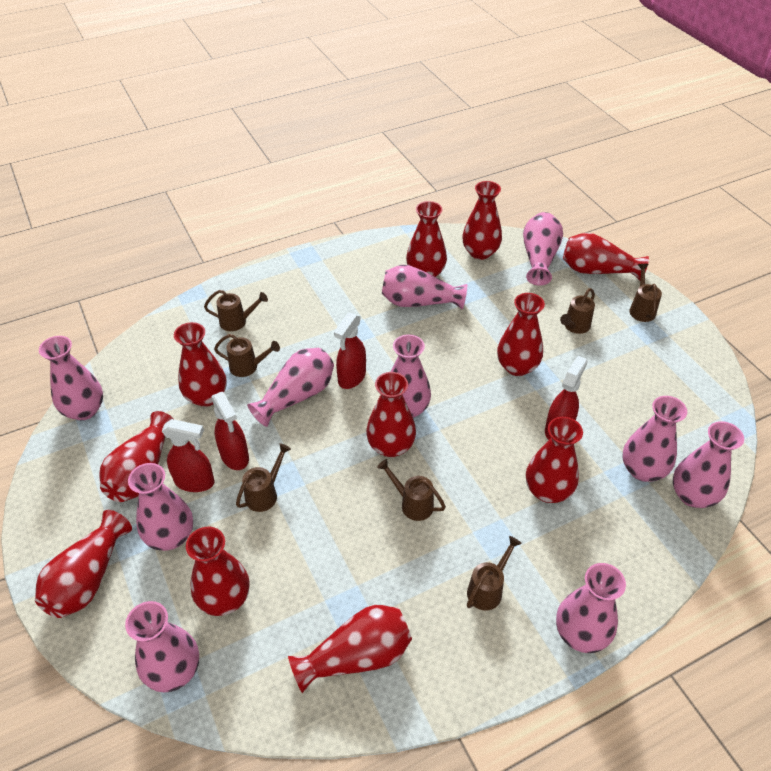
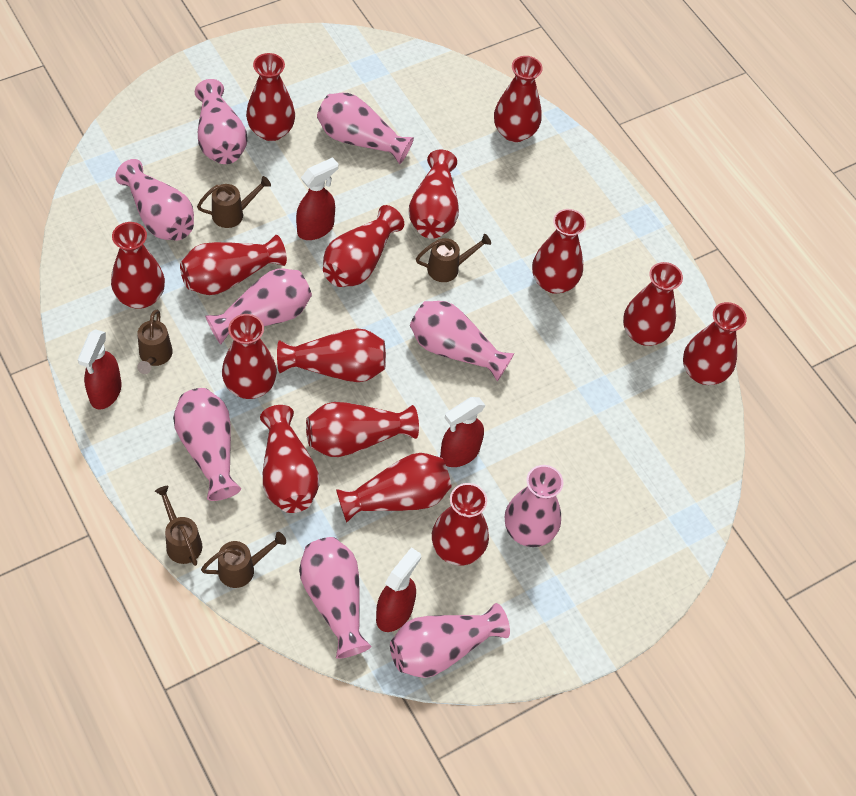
brown watering can: 7 -> 5
pink vase: 10 -> 9
red vase: 11 -> 15

